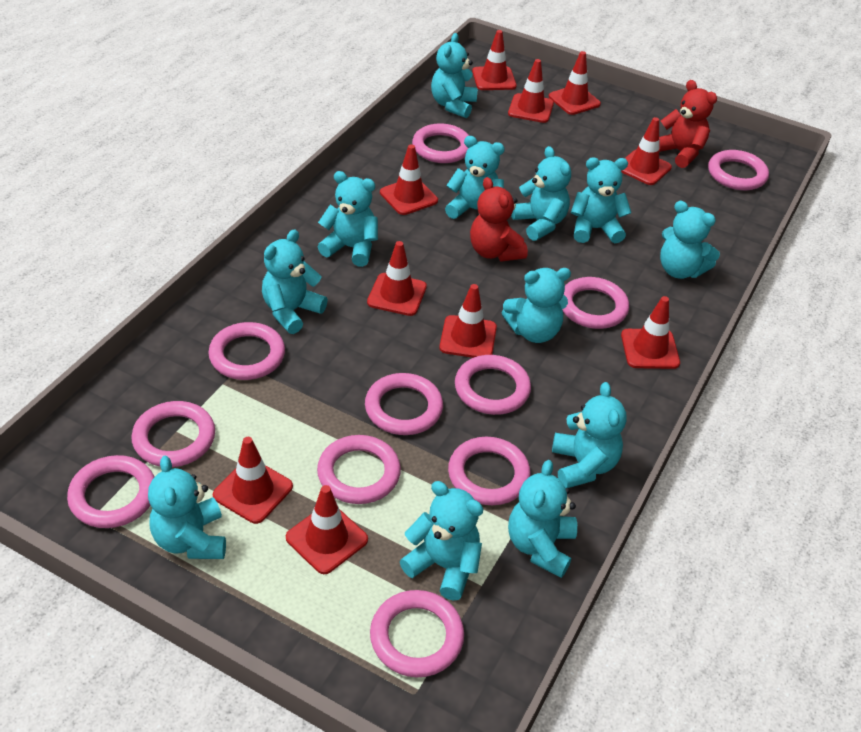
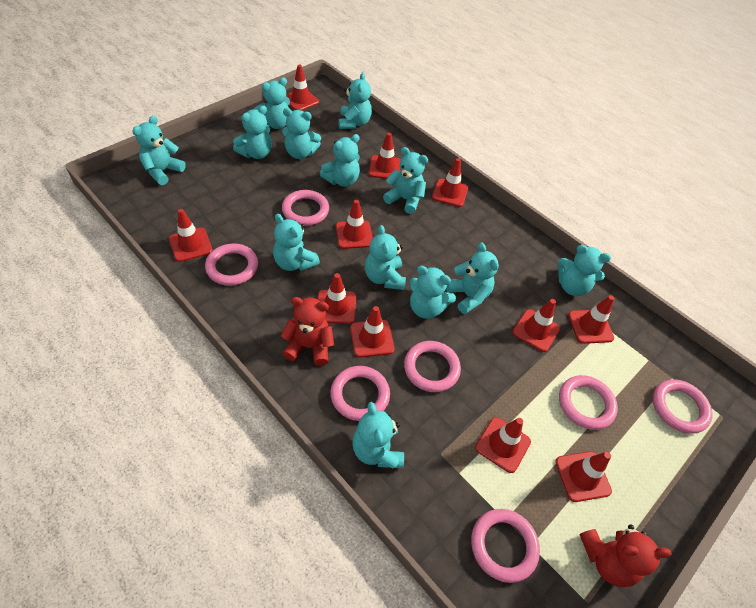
pink ring: 11 -> 7
red traffic cone: 10 -> 11
turquoise teddy bear: 12 -> 13

